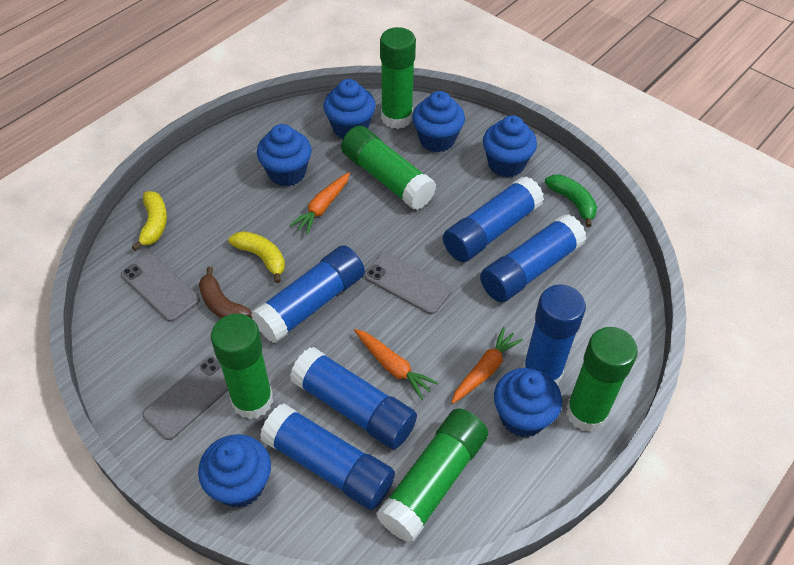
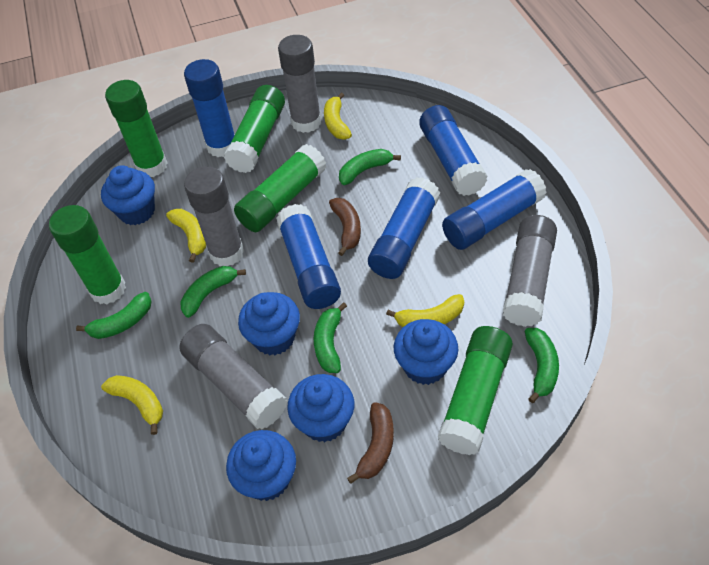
blue cupcake: 6 -> 5
blue glue stick: 6 -> 5
brown banana: 1 -> 2
green banana: 1 -> 5
grey glue stick: 0 -> 4
grey phone: 3 -> 0
orange carrot: 3 -> 0
yellow banana: 2 -> 4

